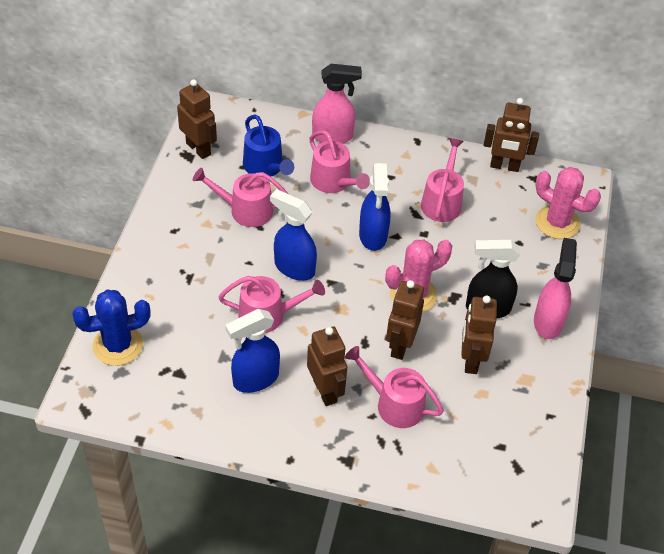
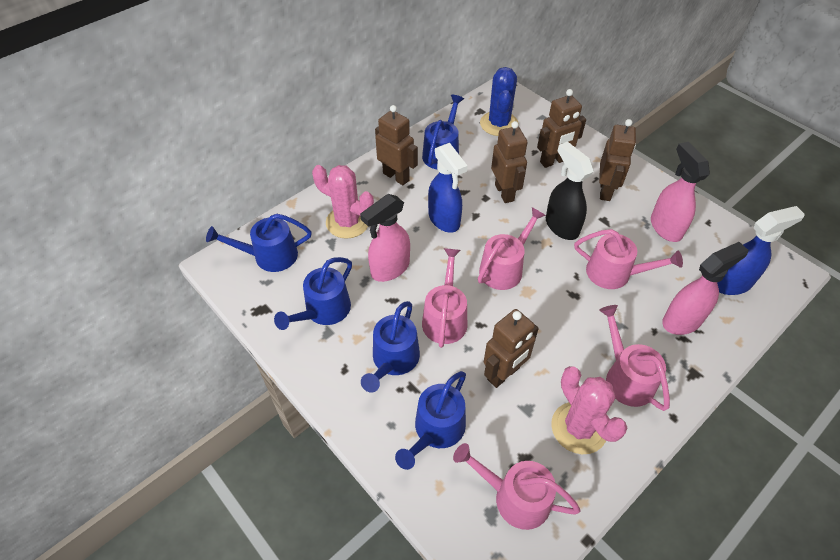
blue spray bottle: 3 -> 2
blue watering can: 1 -> 5
pink spray bottle: 2 -> 3

